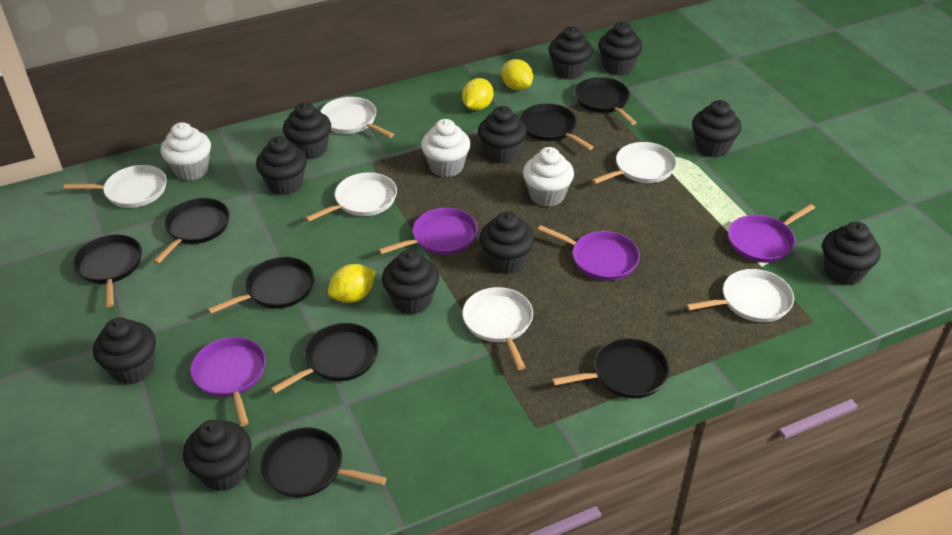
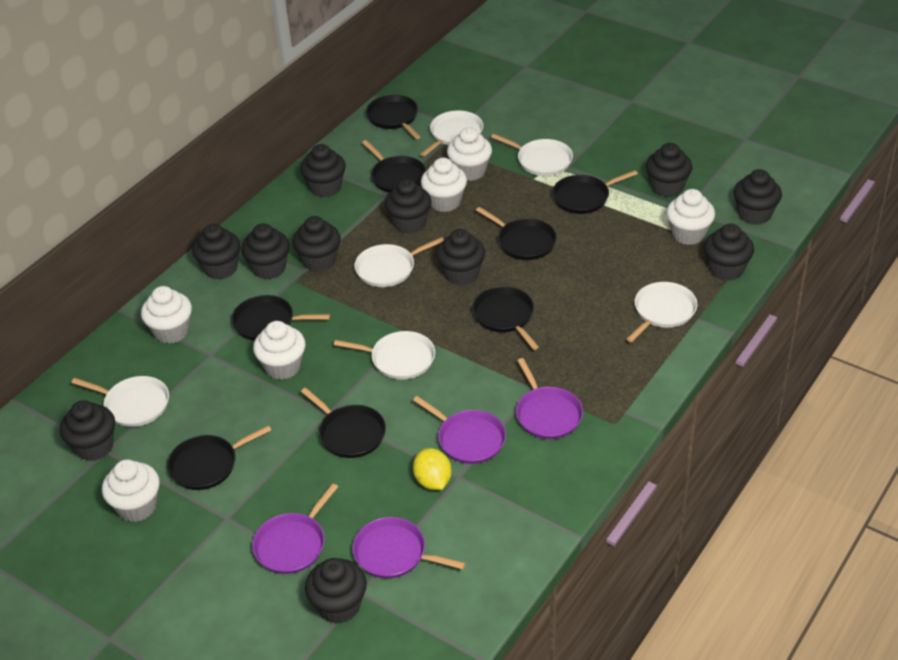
white cupcake: 3 -> 6
yellow lemon: 3 -> 1

